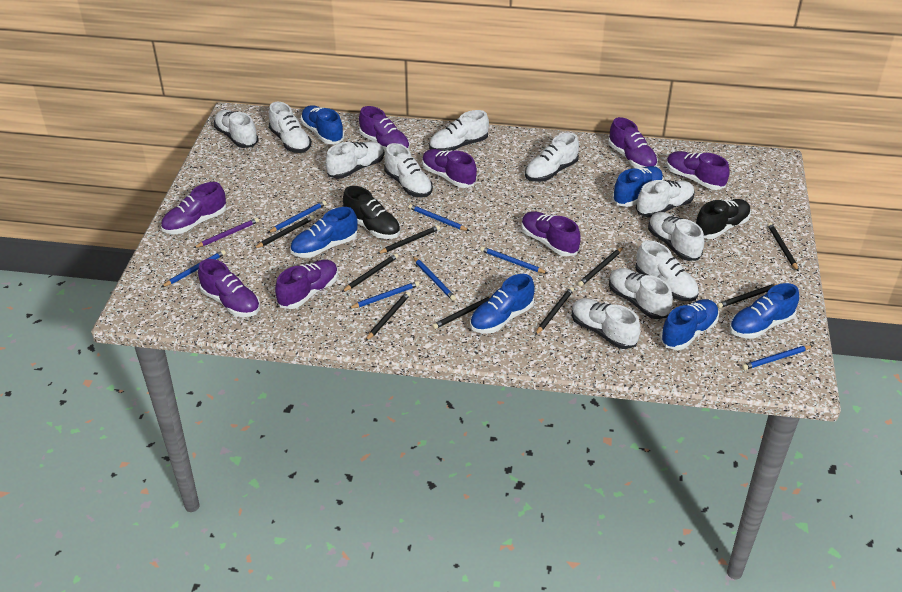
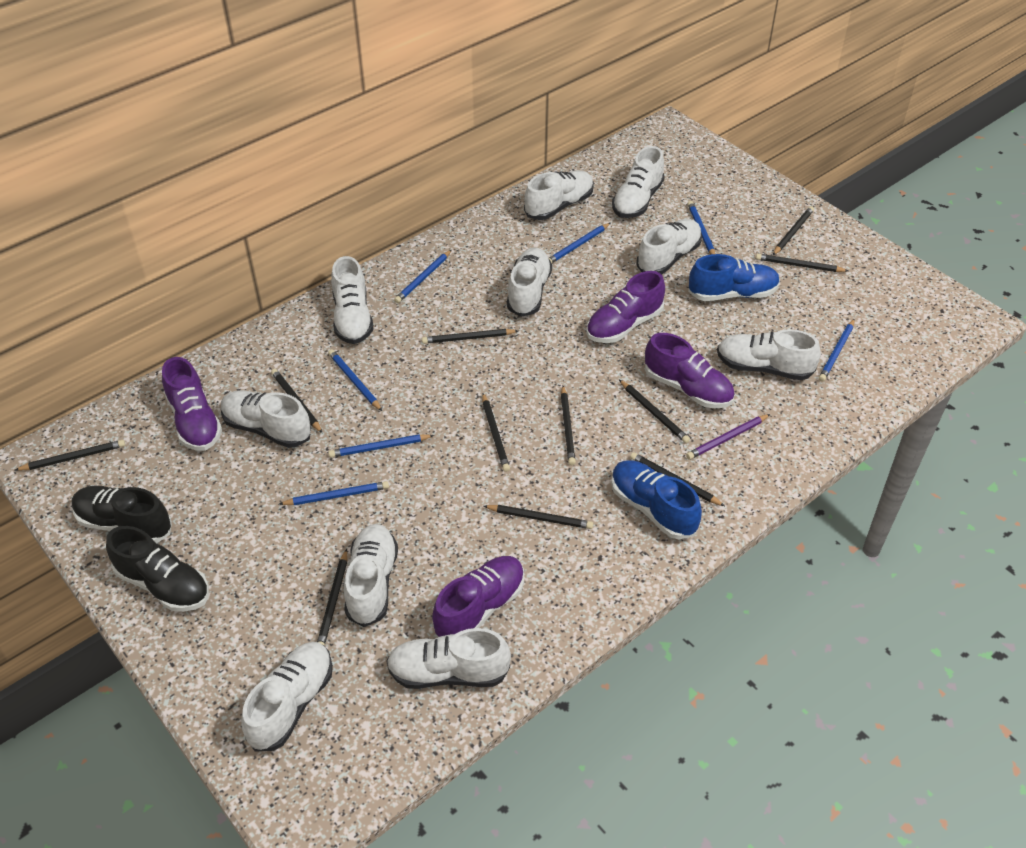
black pencil: 9 -> 11
blue shoe: 6 -> 2
purple shoe: 8 -> 4
white shoe: 11 -> 10

